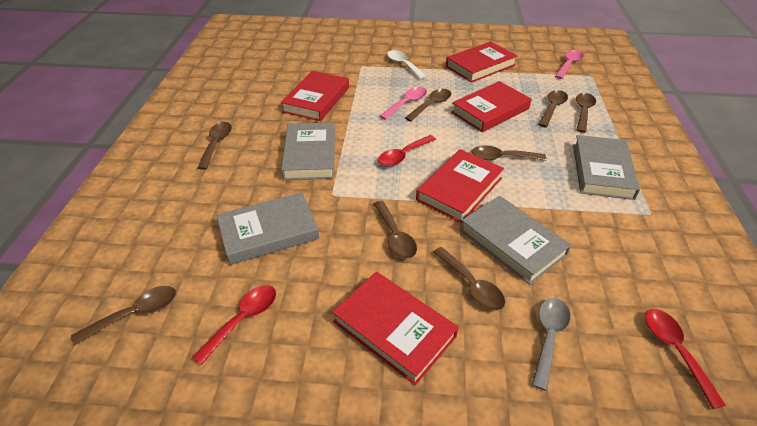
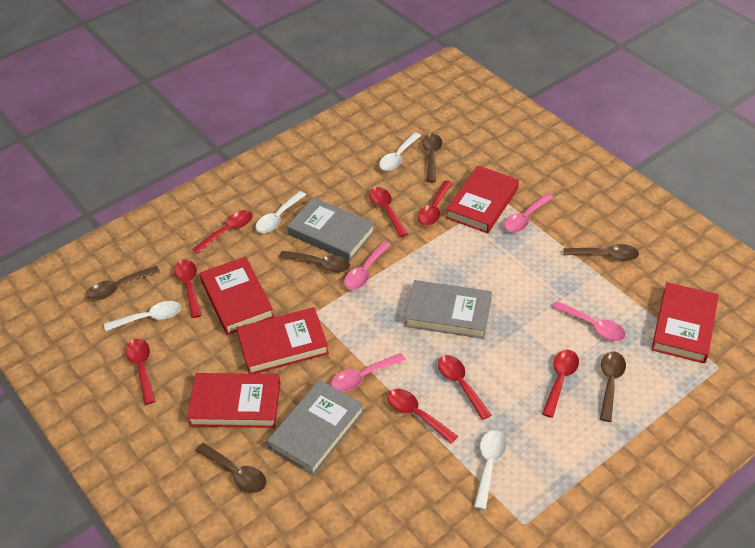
brown spoon: 8 -> 6
grey book: 4 -> 3
grey spoon: 1 -> 0
pink spoon: 2 -> 4
red spoon: 3 -> 8
white spoon: 1 -> 4

